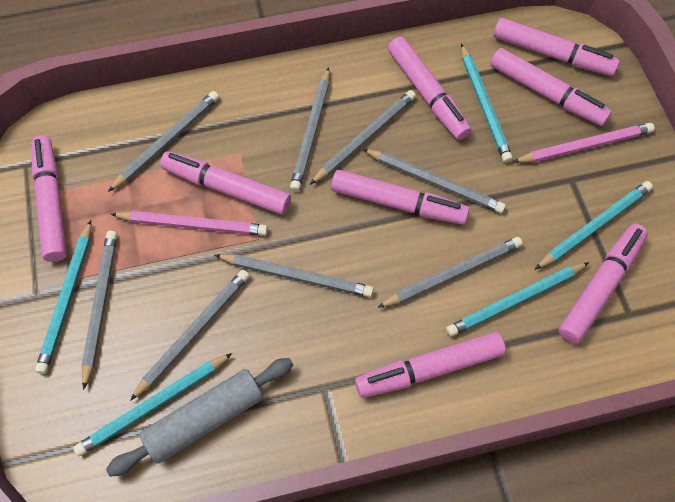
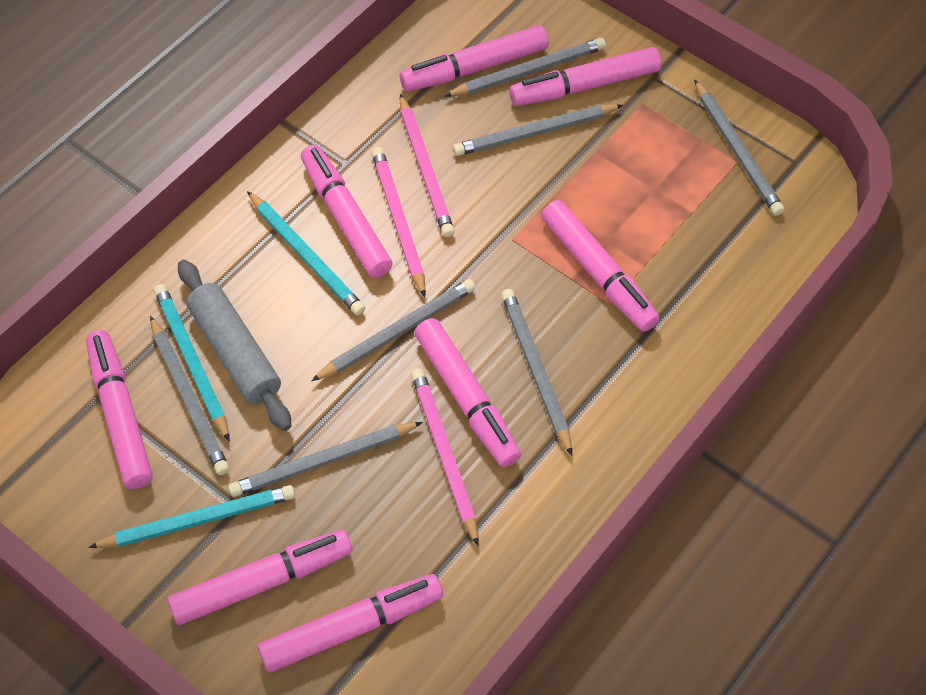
grey pencil: 8 -> 7
pink pencil: 2 -> 3
turquoise pencil: 5 -> 3

